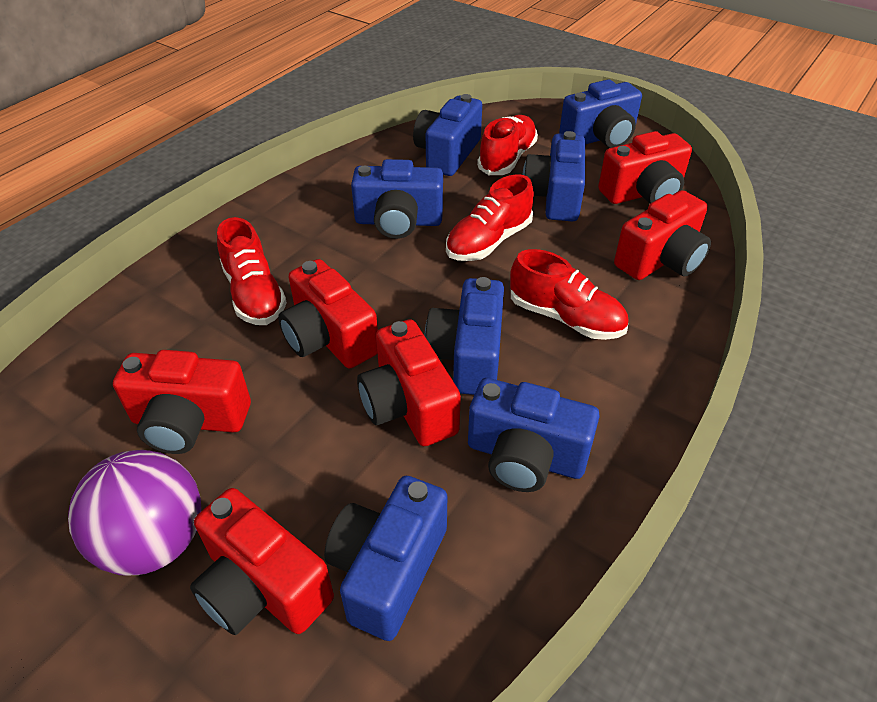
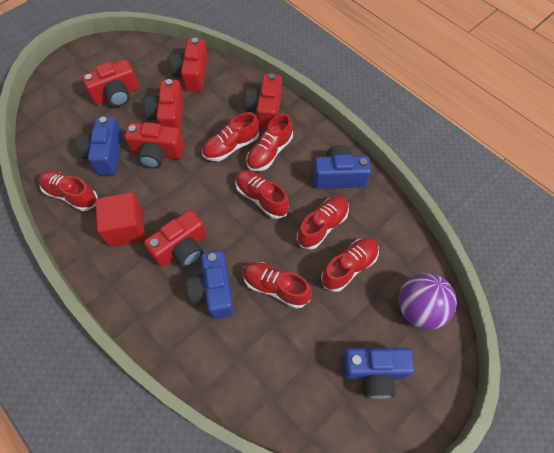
blue camera: 7 -> 4
red cube: 0 -> 1
red shoe: 4 -> 7

